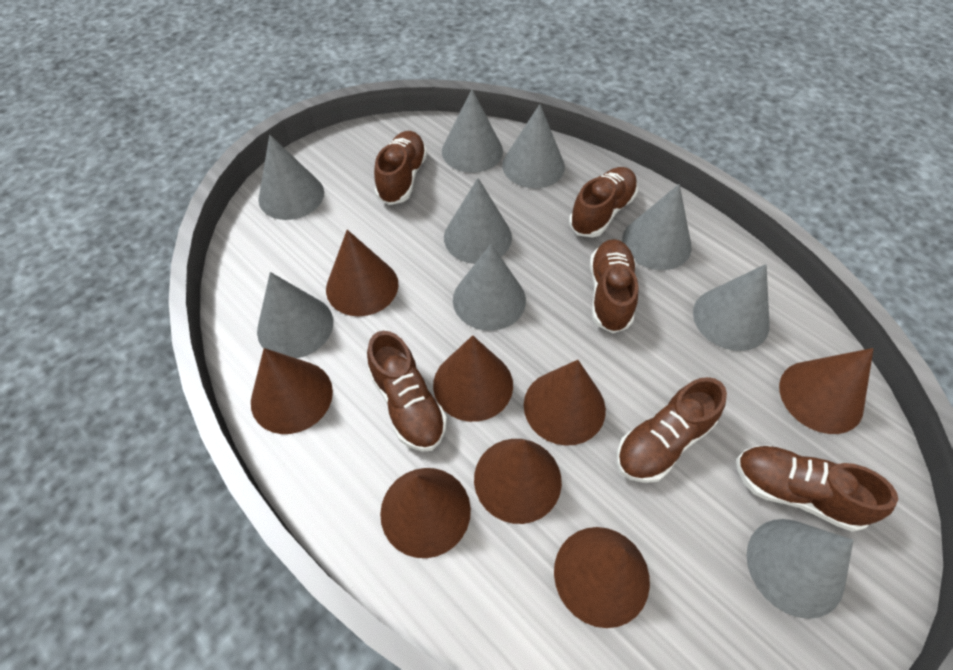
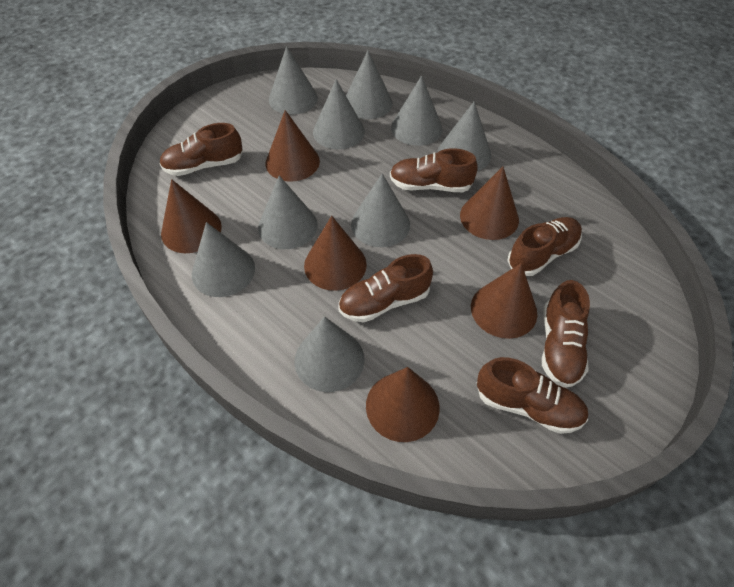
brown cone: 8 -> 6

